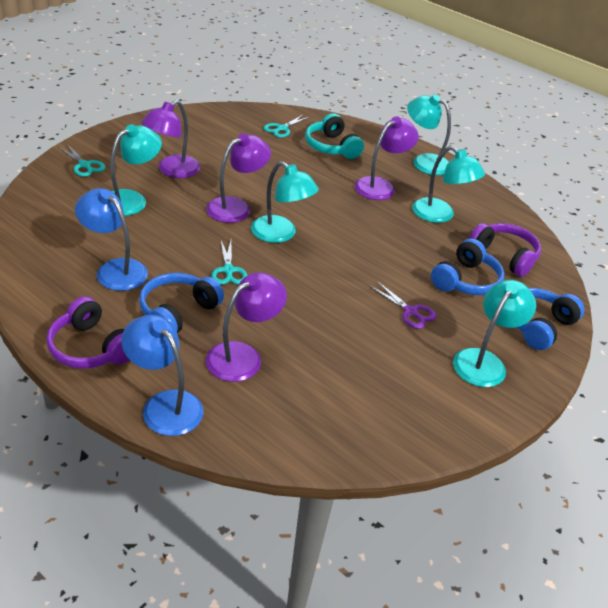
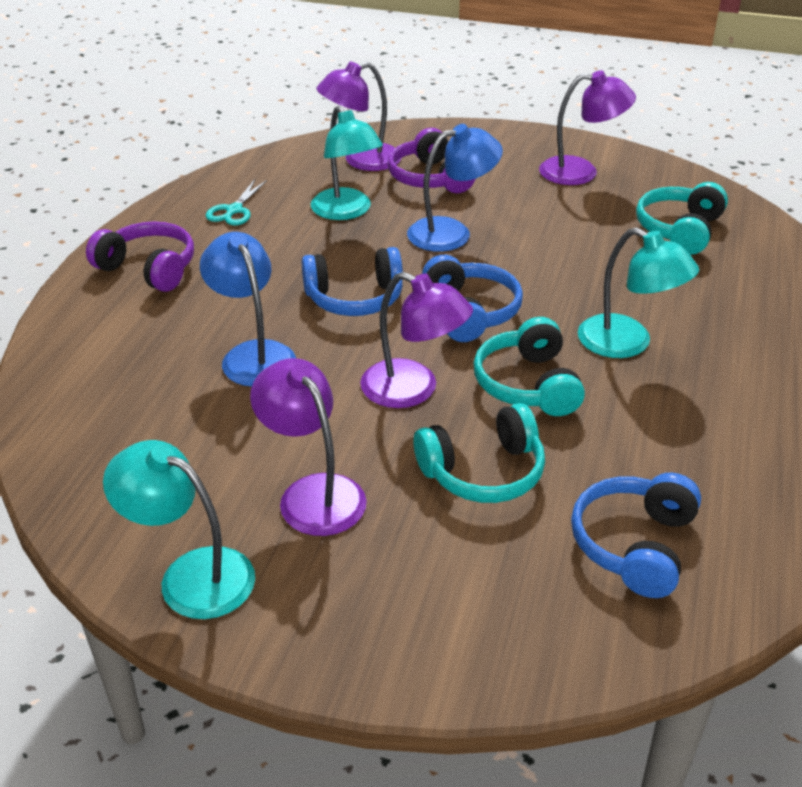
purple scissors: 1 -> 0
turquoise headphones: 1 -> 3
turquoise lamp: 5 -> 3
turquoise scissors: 3 -> 1

